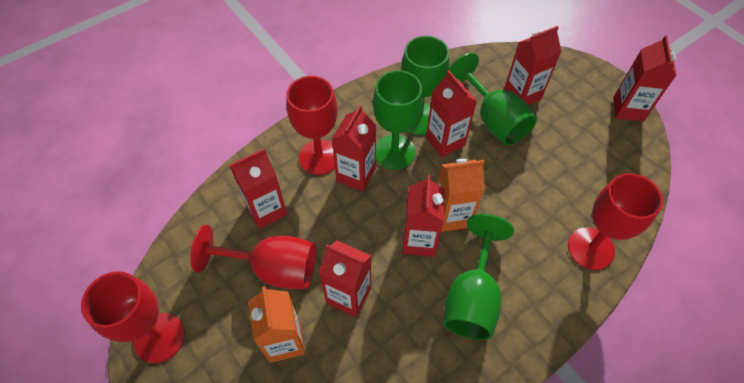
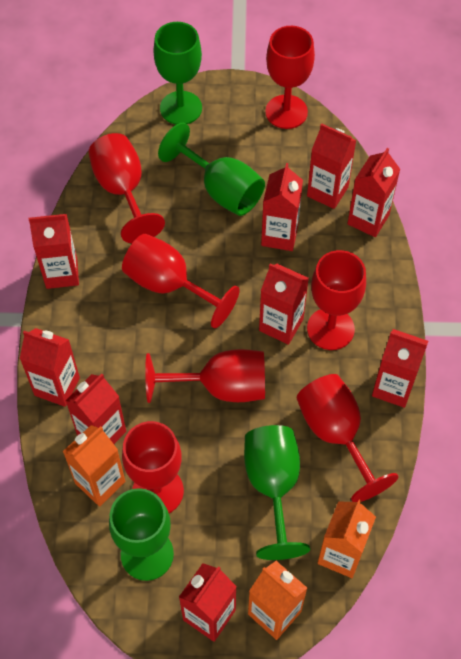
orange carton: 2 -> 3
red carton: 7 -> 9
red goblet: 4 -> 7

